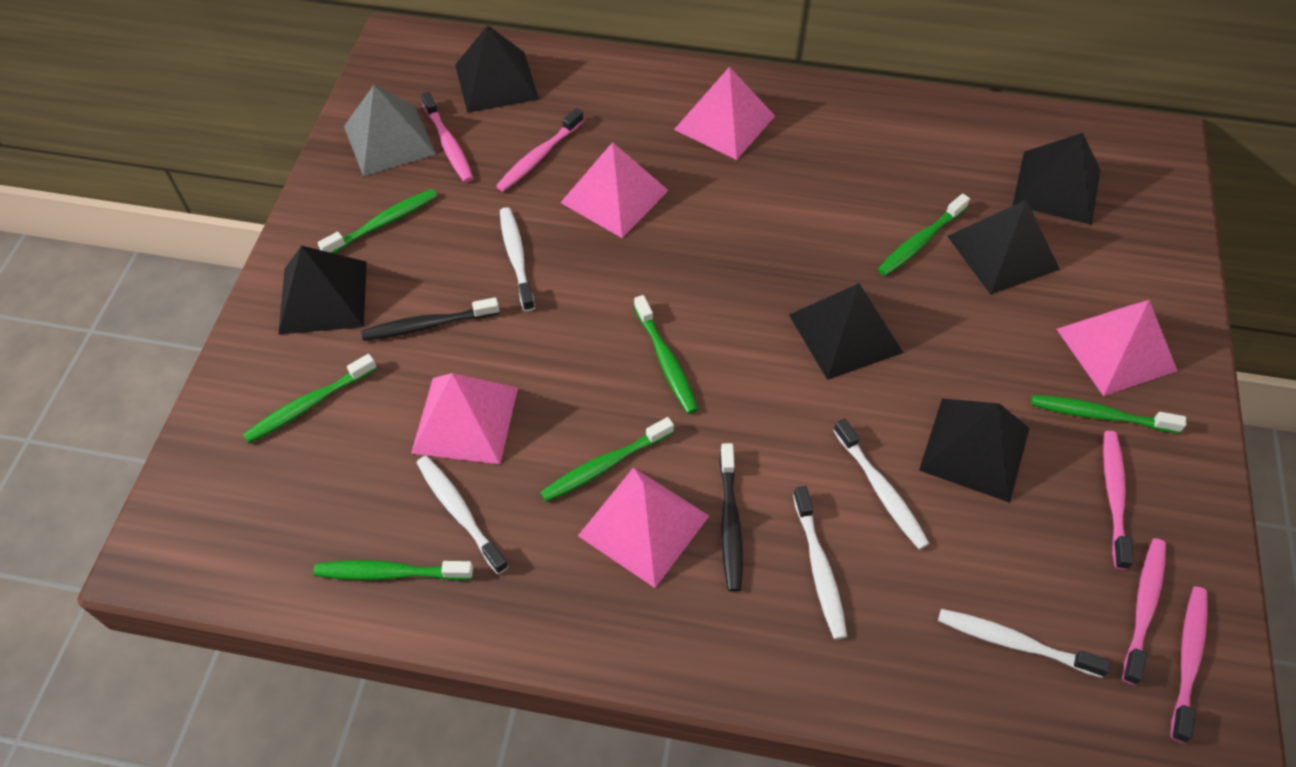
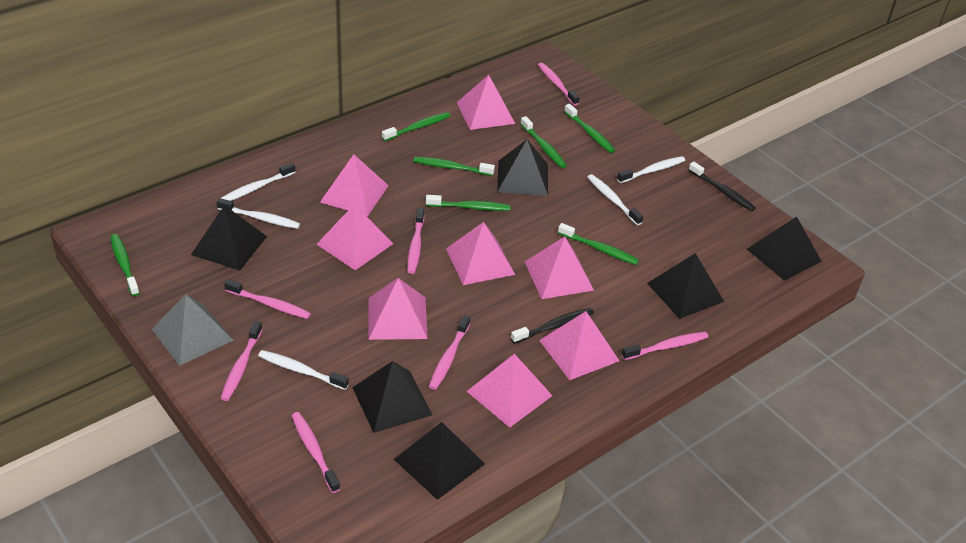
pink pyramid: 5 -> 8
pink toothbrush: 5 -> 7

